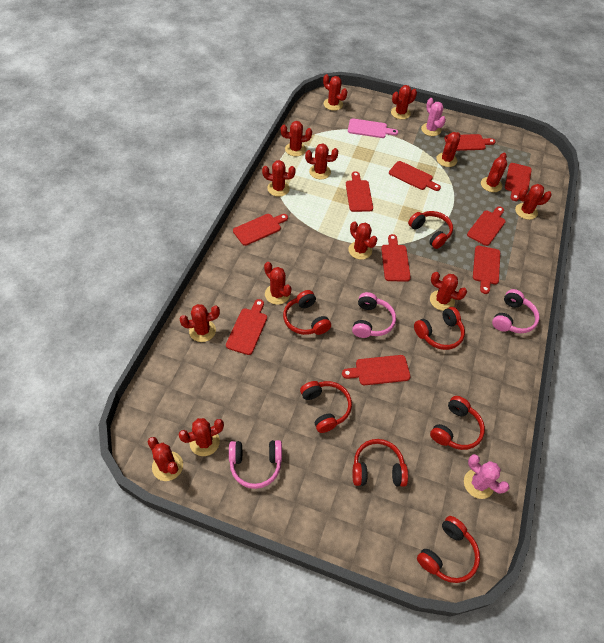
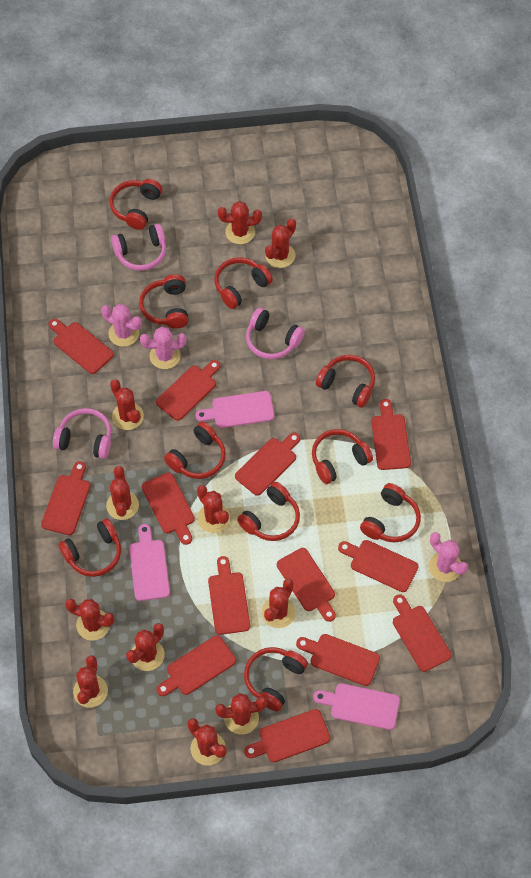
pink cactus: 2 -> 3
pink cutting board: 1 -> 3
red cactus: 14 -> 11
red cutting board: 10 -> 13
red headphones: 7 -> 10

